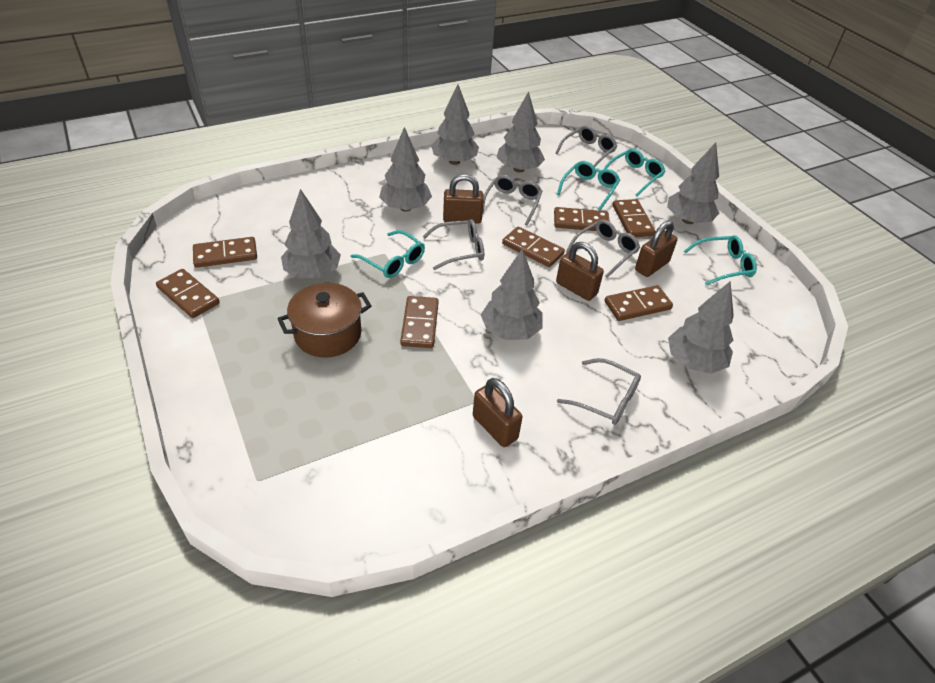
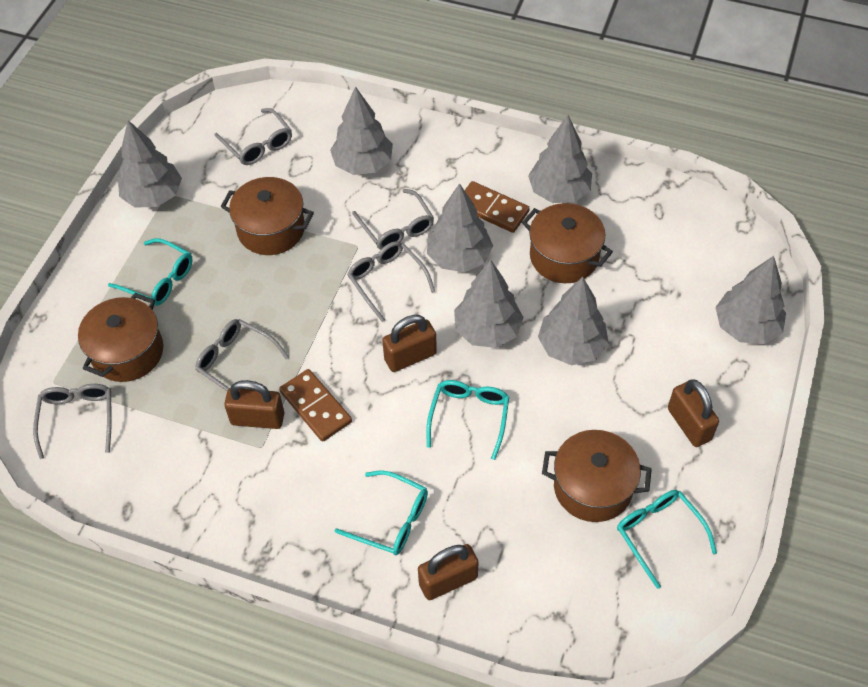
brown domino: 7 -> 2
brown pot: 1 -> 4

